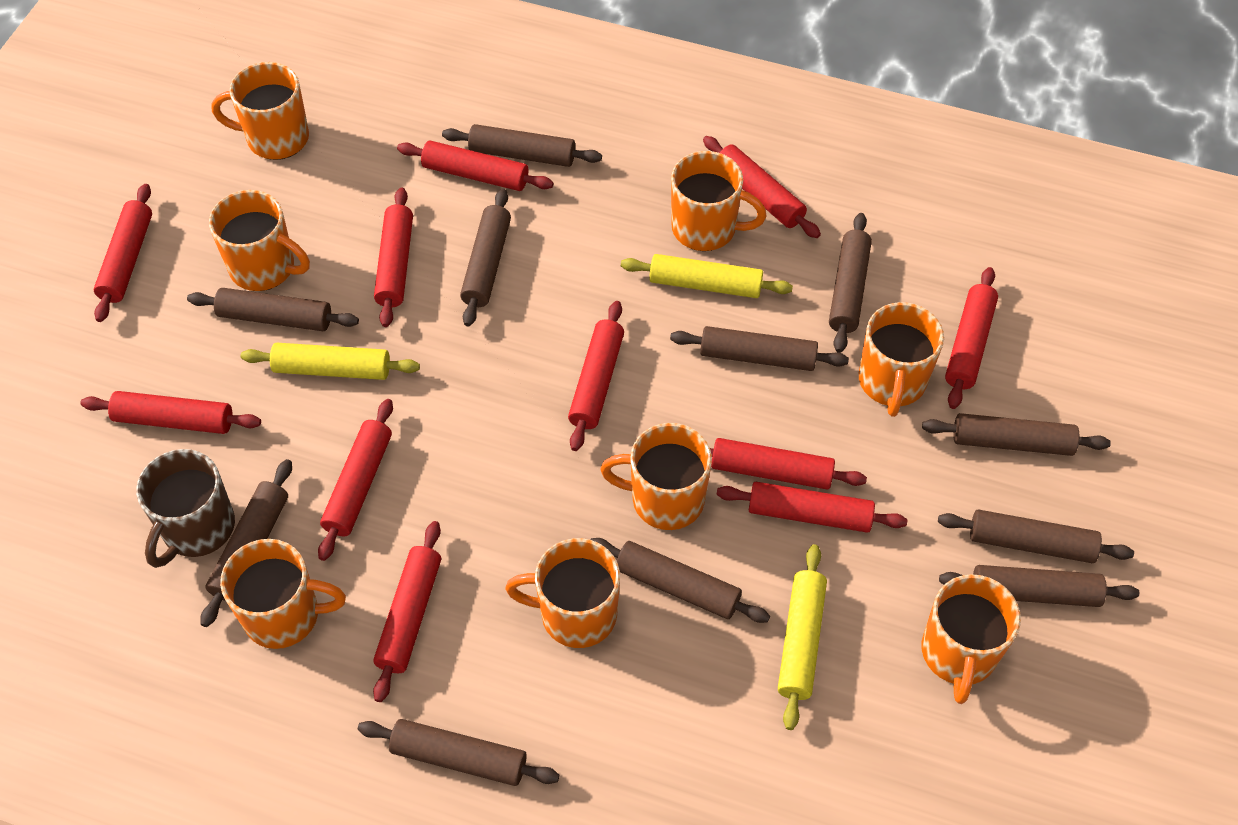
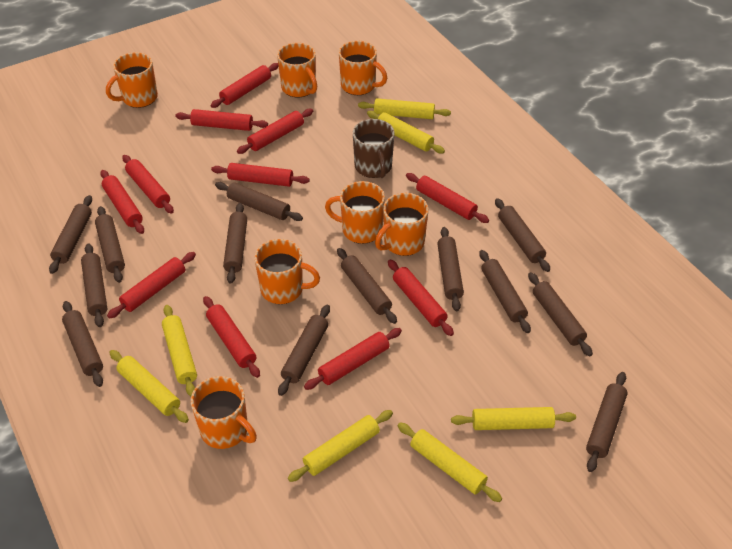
brown rolling pin: 11 -> 13
orange mug: 8 -> 7
yellow rolling pin: 3 -> 7

